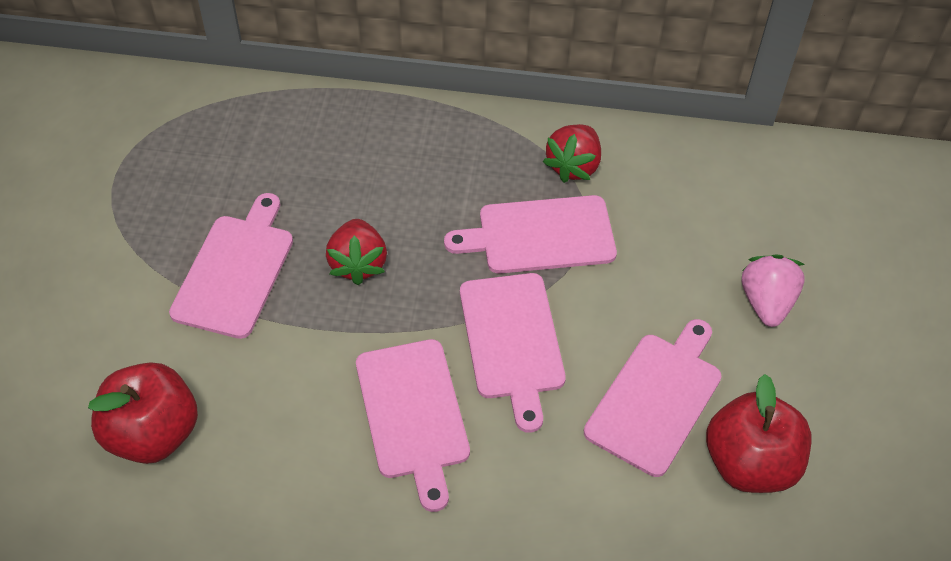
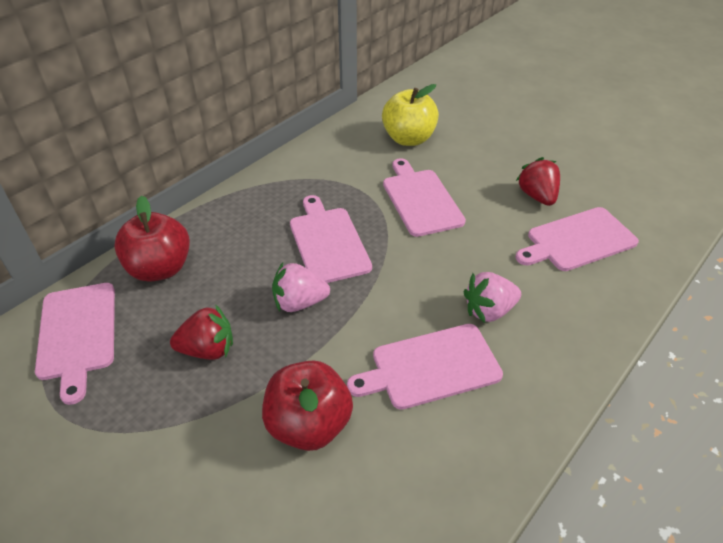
pink strawberry: 1 -> 2
yellow apple: 0 -> 1

